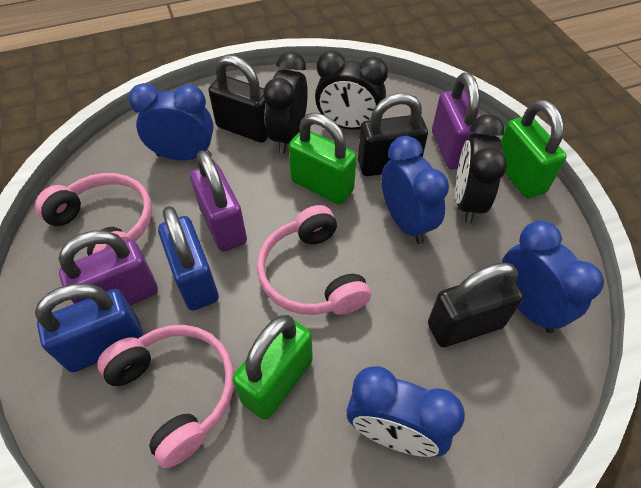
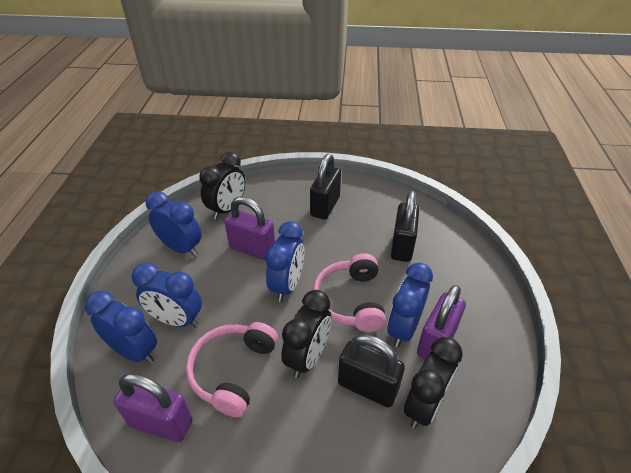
blue clock: 4 -> 5
blue padlock: 2 -> 0
green padlock: 3 -> 0
pink headphones: 3 -> 2

